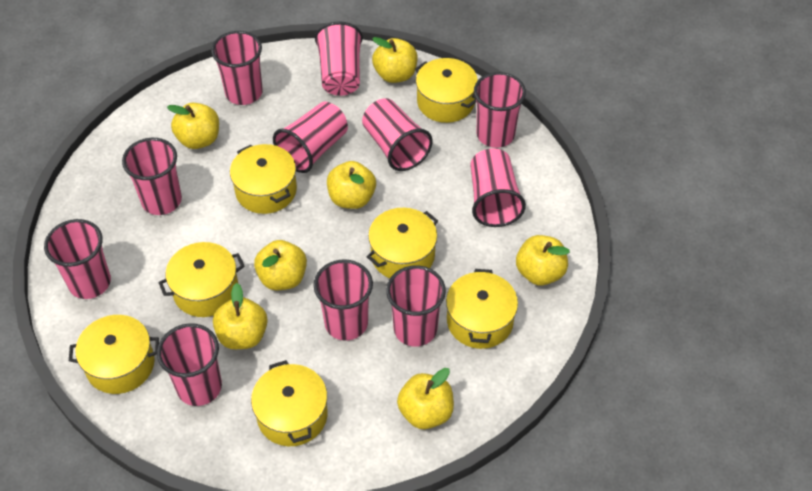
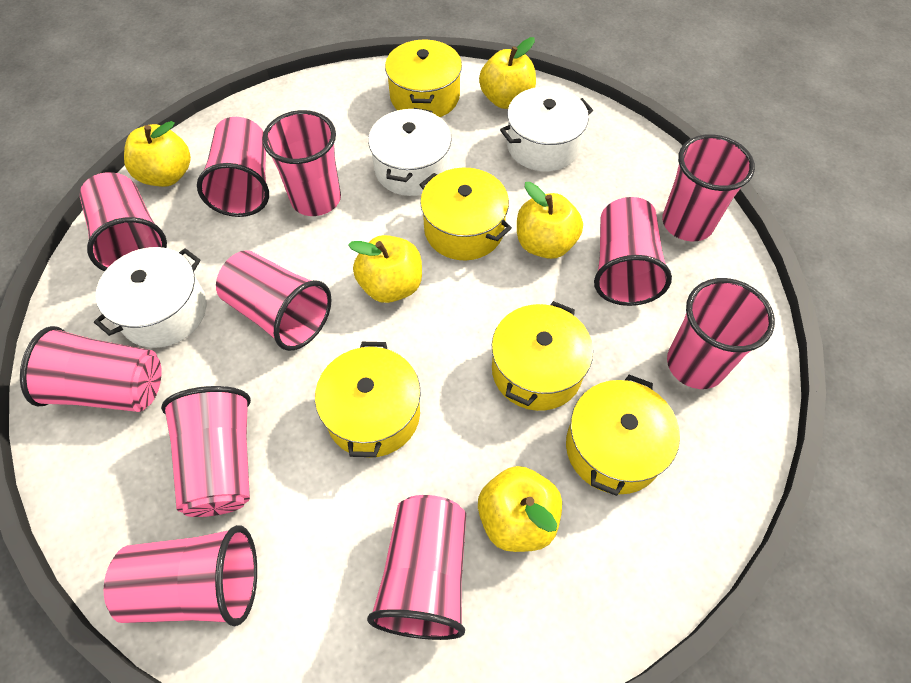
white pot: 0 -> 3
yellow apple: 7 -> 5
yellow pot: 7 -> 5

